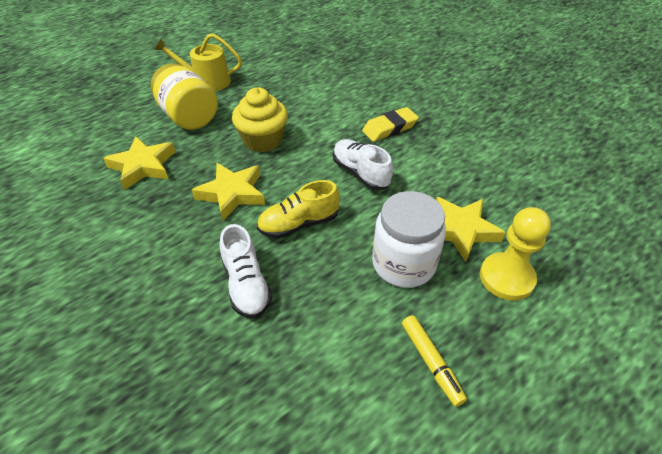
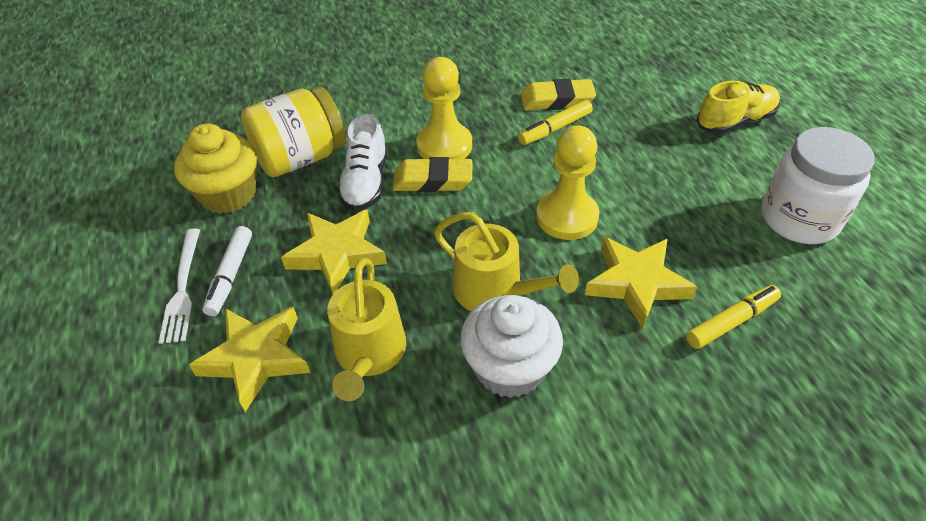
white cupcake: 0 -> 1
white fork: 0 -> 1
white marker: 0 -> 1
white shoe: 2 -> 1
yellow eraser: 1 -> 2
yellow marker: 1 -> 2
yellow pawn: 1 -> 2
yellow watering can: 1 -> 2

